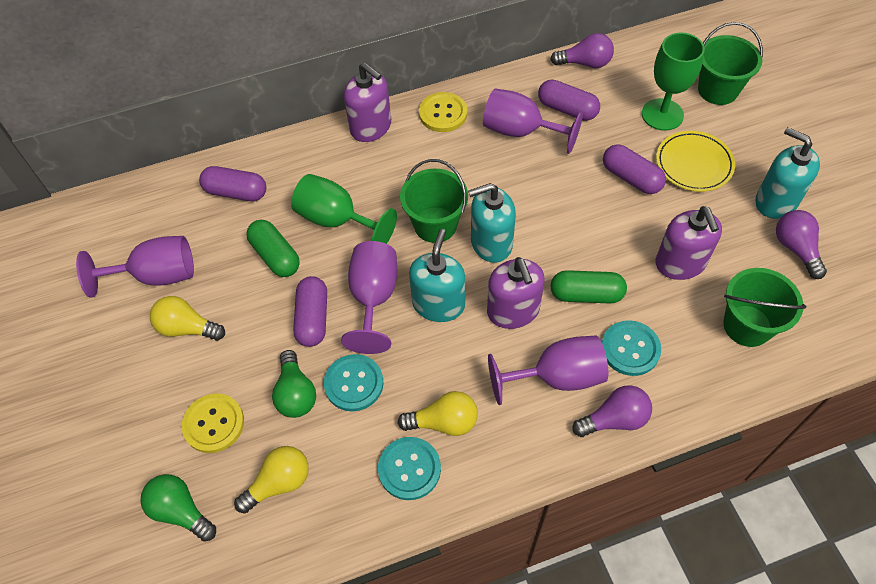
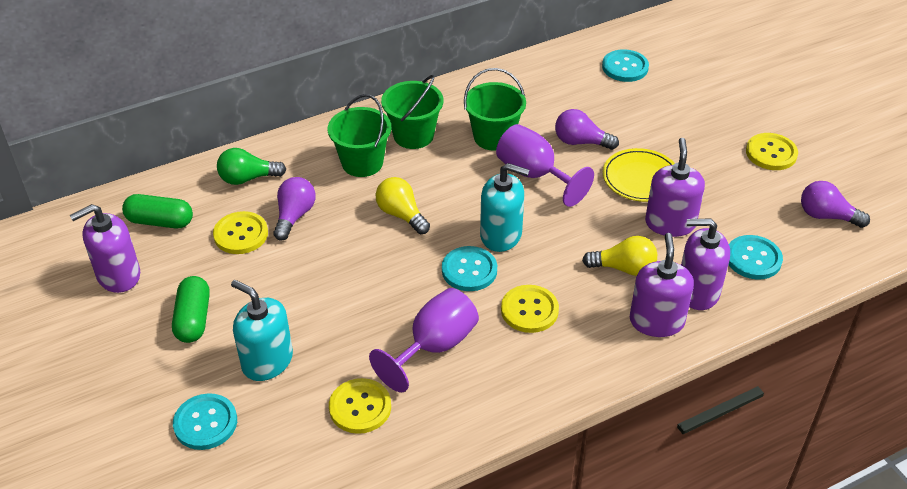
green goblet: 2 -> 0
green light bulb: 2 -> 1
purple capsule: 4 -> 0
purple goblet: 4 -> 2
purple soap dispenser: 3 -> 4
turquoise button: 3 -> 4
turquoise soap dispenser: 3 -> 2
yellow button: 2 -> 4
yellow light bulb: 3 -> 2

